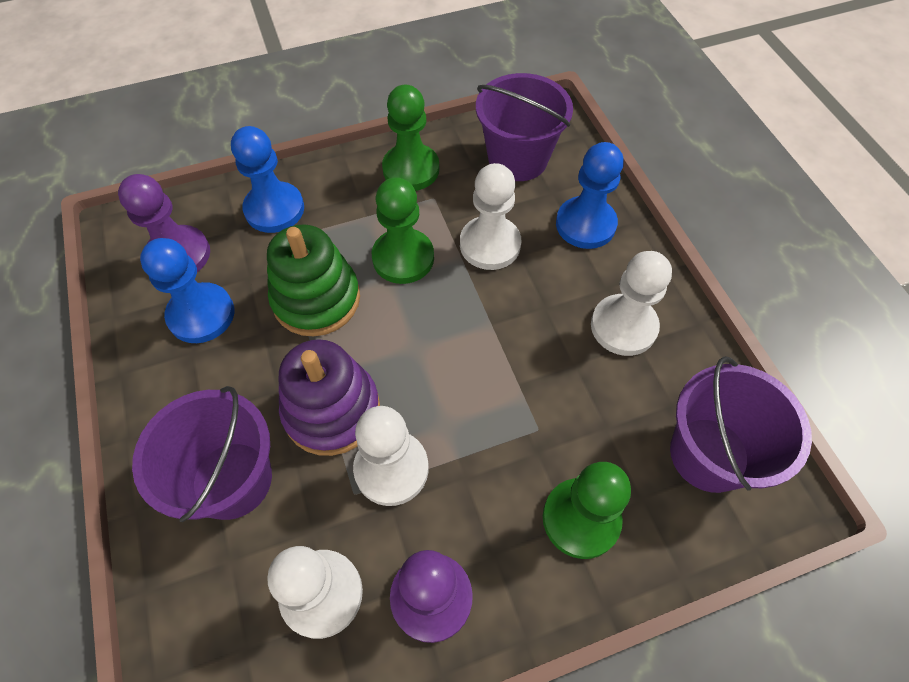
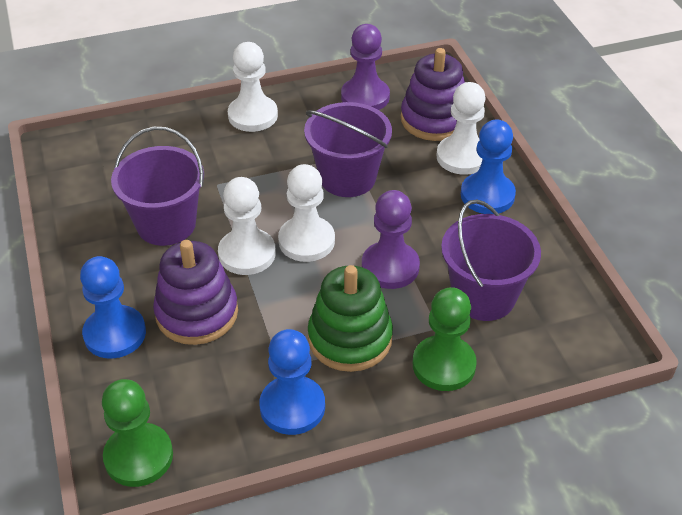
green pawn: 3 -> 2
purple stacking toy: 1 -> 2

